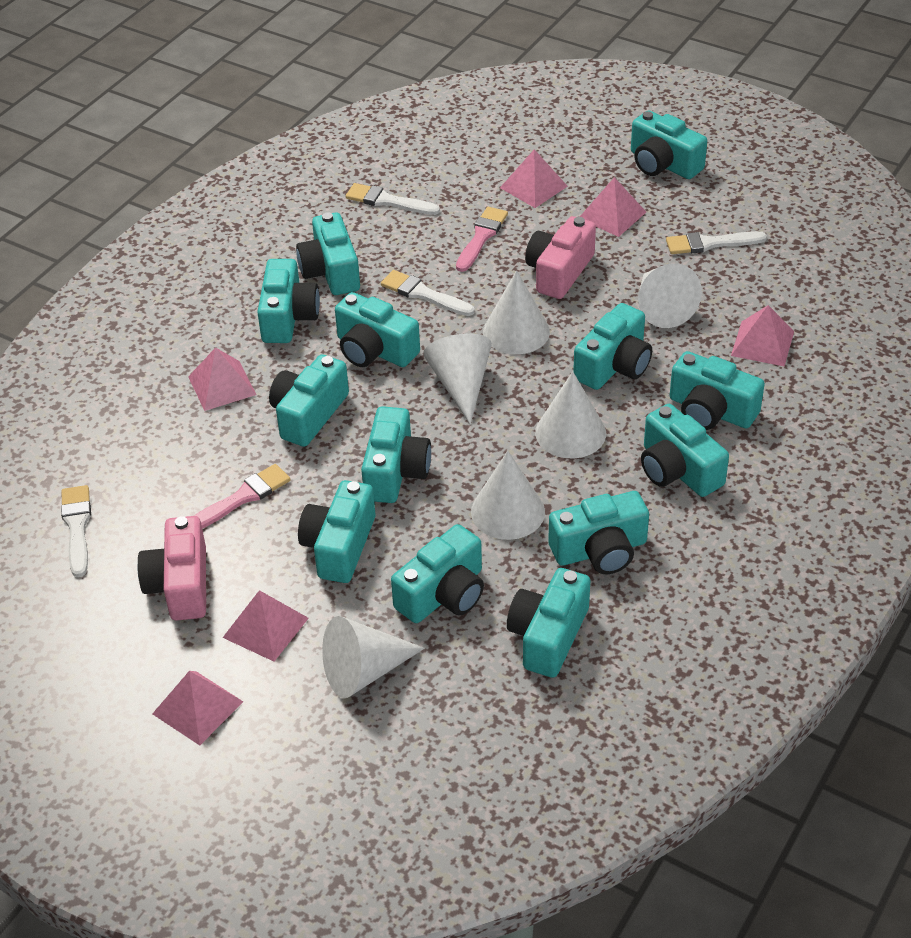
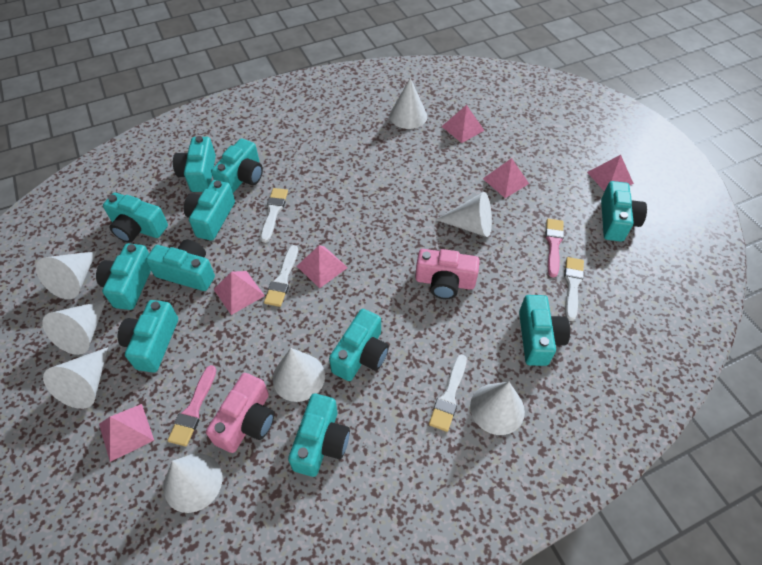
turquoise camera: 13 -> 11
white cone: 6 -> 8

